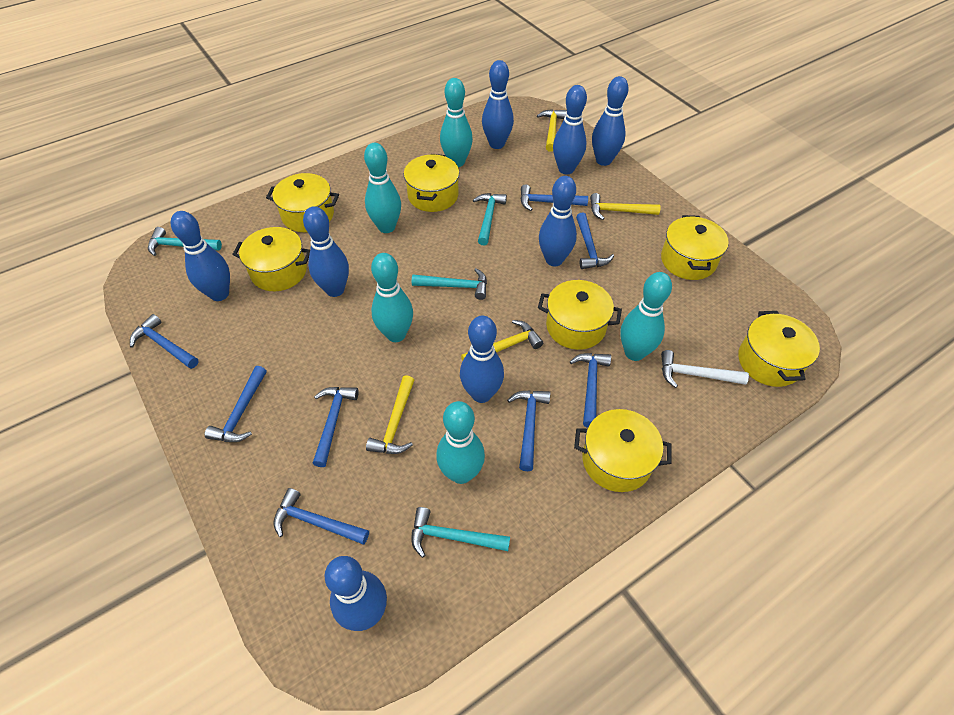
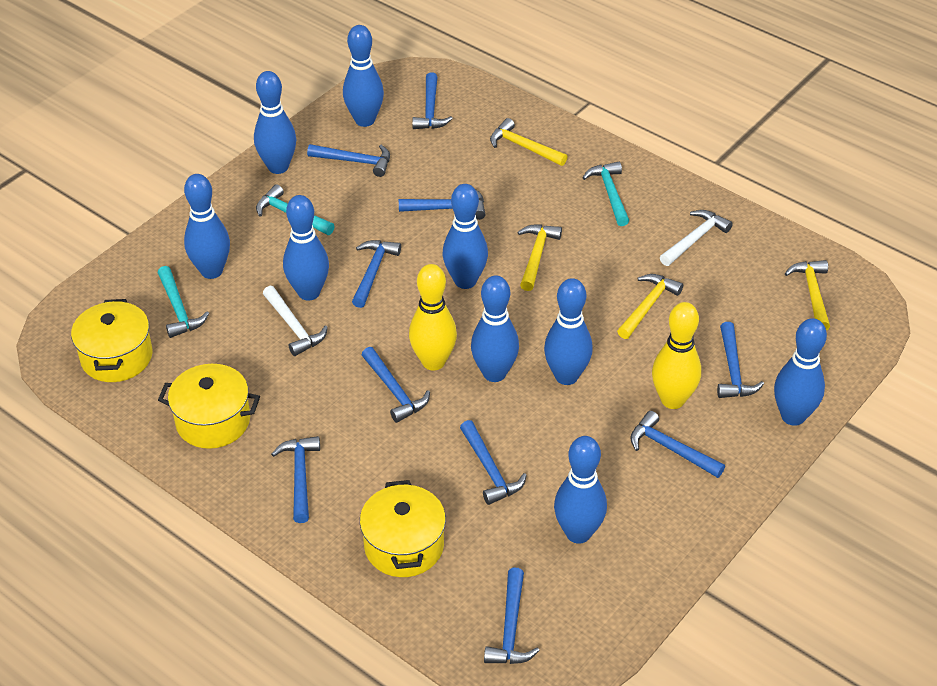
blue bowling pin: 8 -> 9
blue hammer: 8 -> 10
turquoise bowling pin: 5 -> 0
turquoise hammer: 4 -> 3
white hammer: 1 -> 2
yellow bowling pin: 0 -> 2
yellow pot: 7 -> 3

